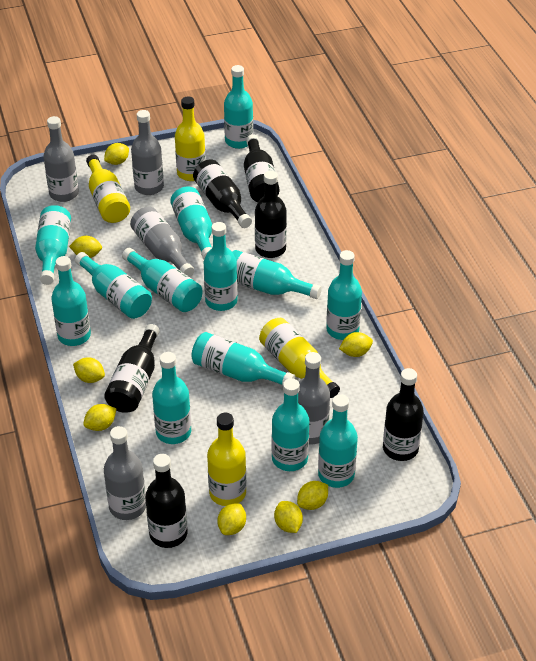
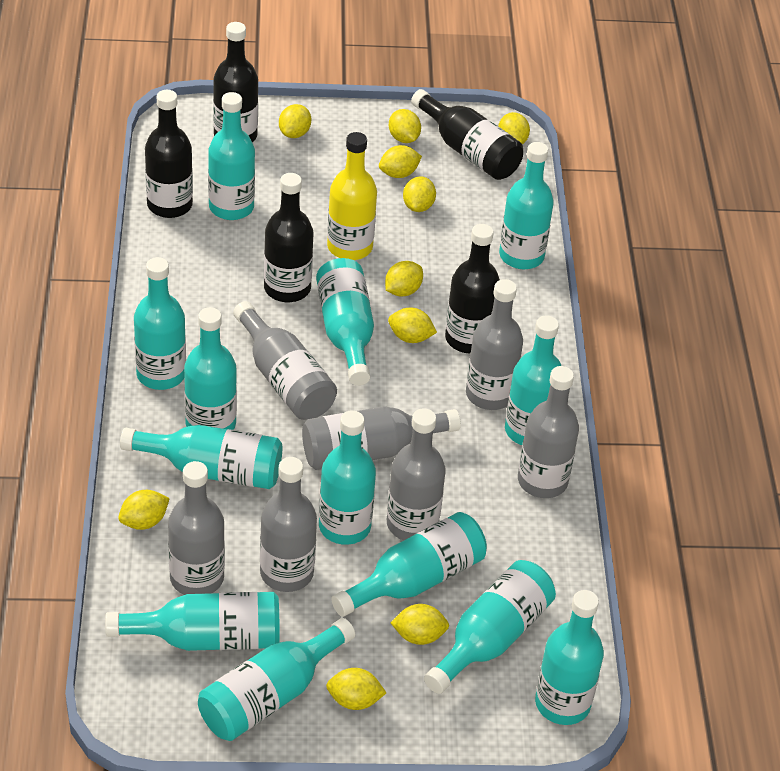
black bottle: 6 -> 5
grey bottle: 5 -> 7
yellow bottle: 4 -> 1
yellow lemon: 8 -> 10

